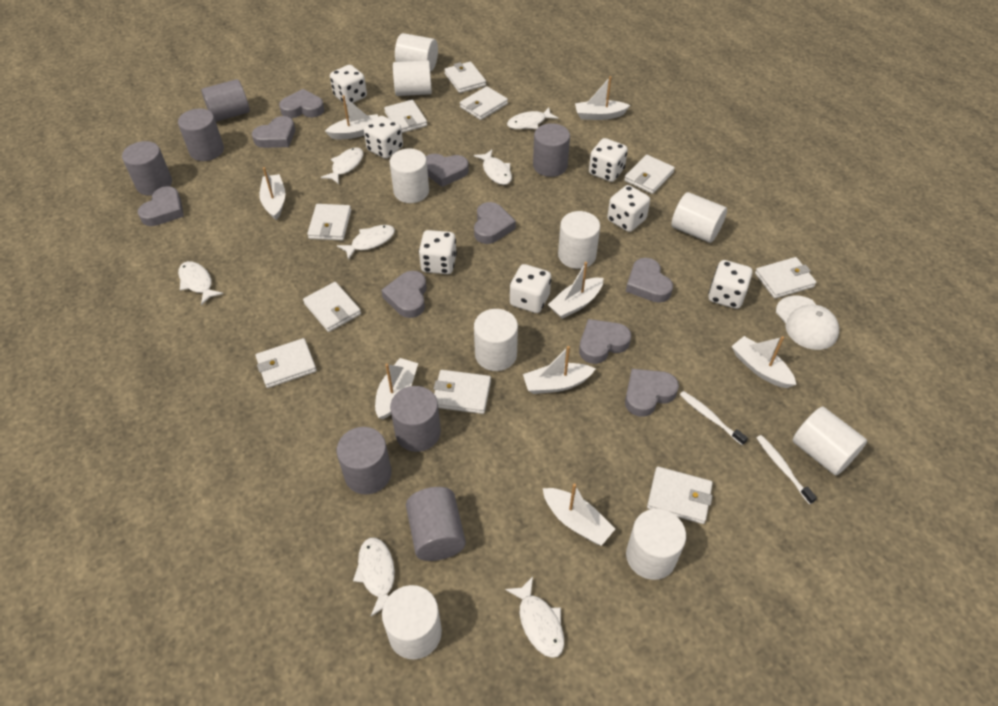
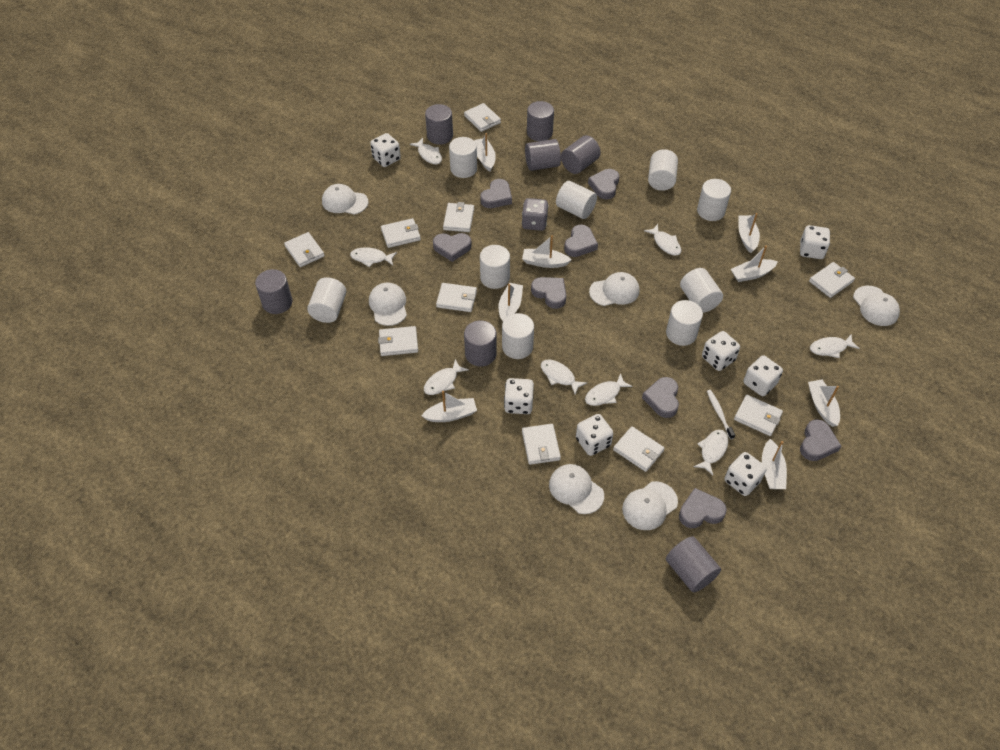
grey dice: 0 -> 1
grey heart: 9 -> 8
white cap: 1 -> 6
white fish: 7 -> 8
white toothbrush: 2 -> 1

